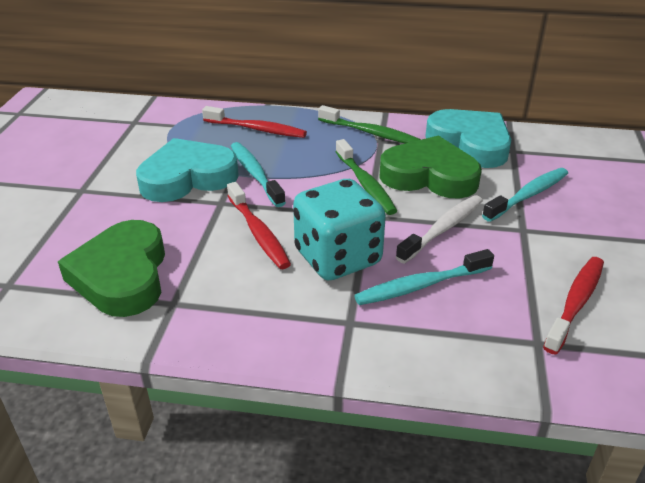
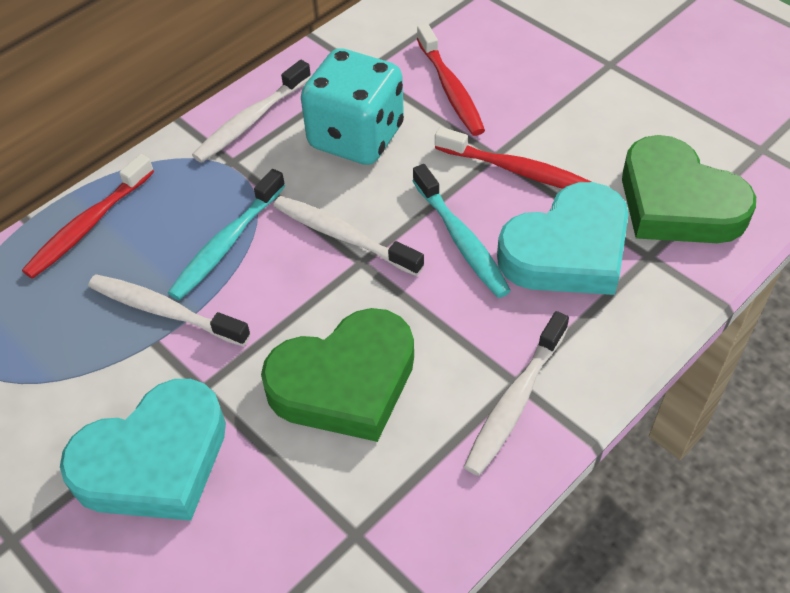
green toothbrush: 2 -> 0
turquoise toothbrush: 3 -> 2
white toothbrush: 1 -> 4

